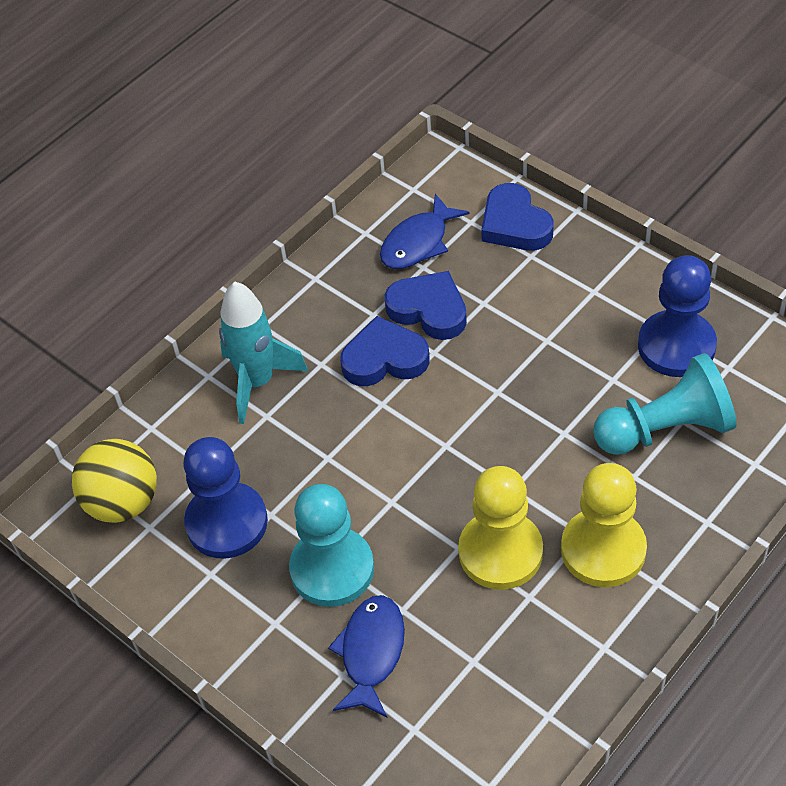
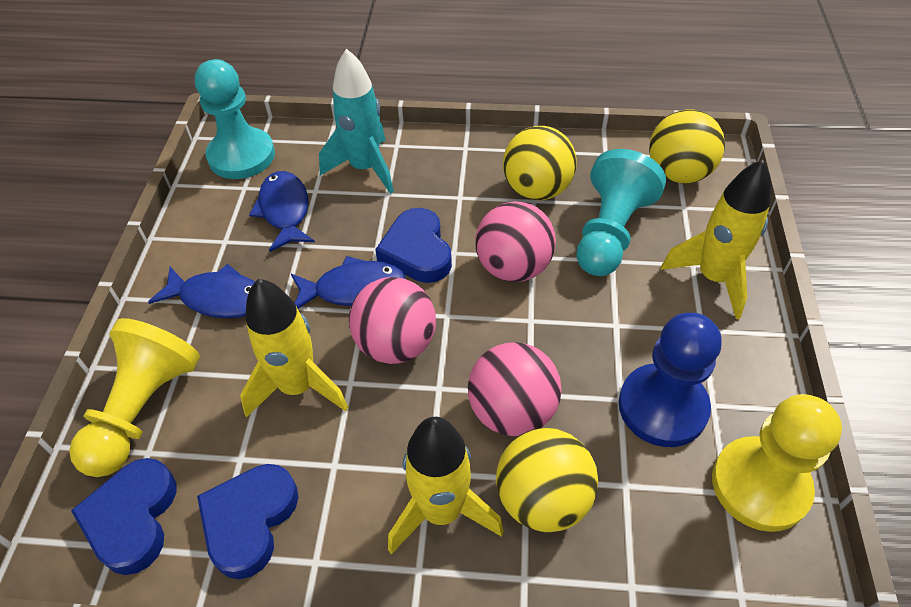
blue fish: 2 -> 3
blue pawn: 2 -> 1
pink ball: 0 -> 3
yellow ball: 1 -> 3
yellow rocket: 0 -> 3

